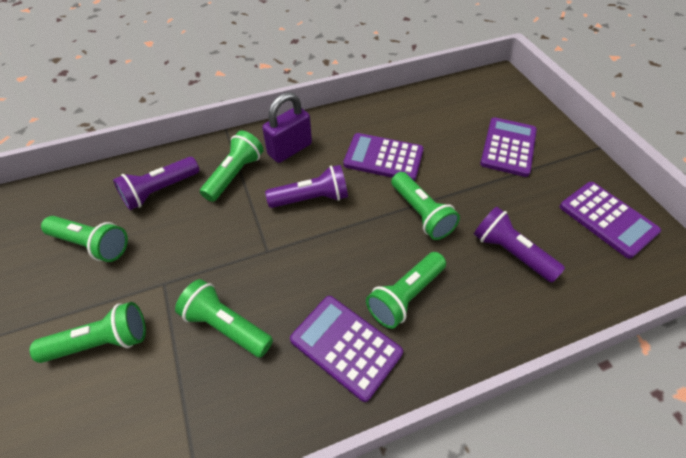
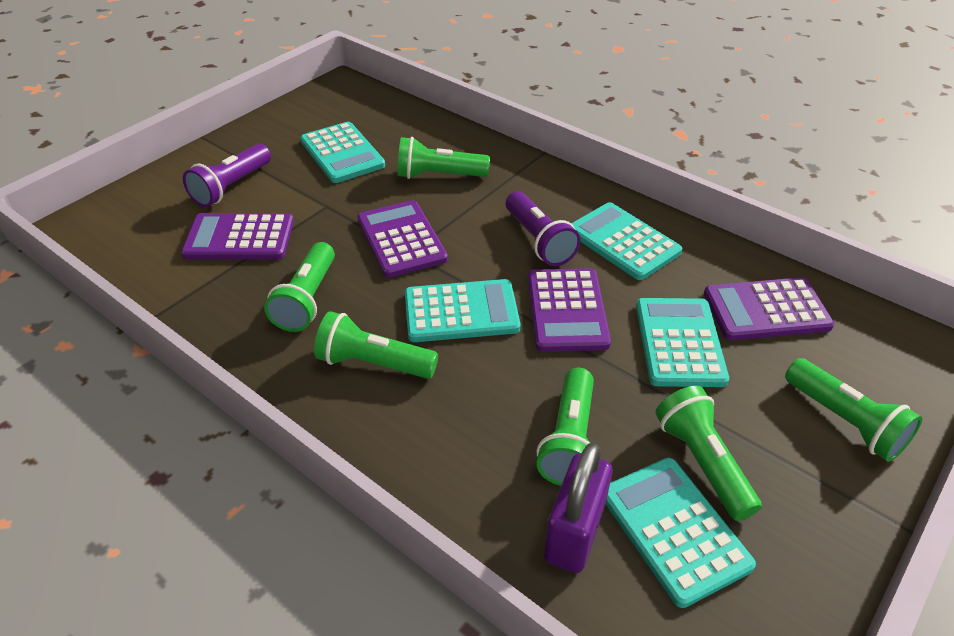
purple flashlight: 3 -> 2
turquoise calculator: 0 -> 5

